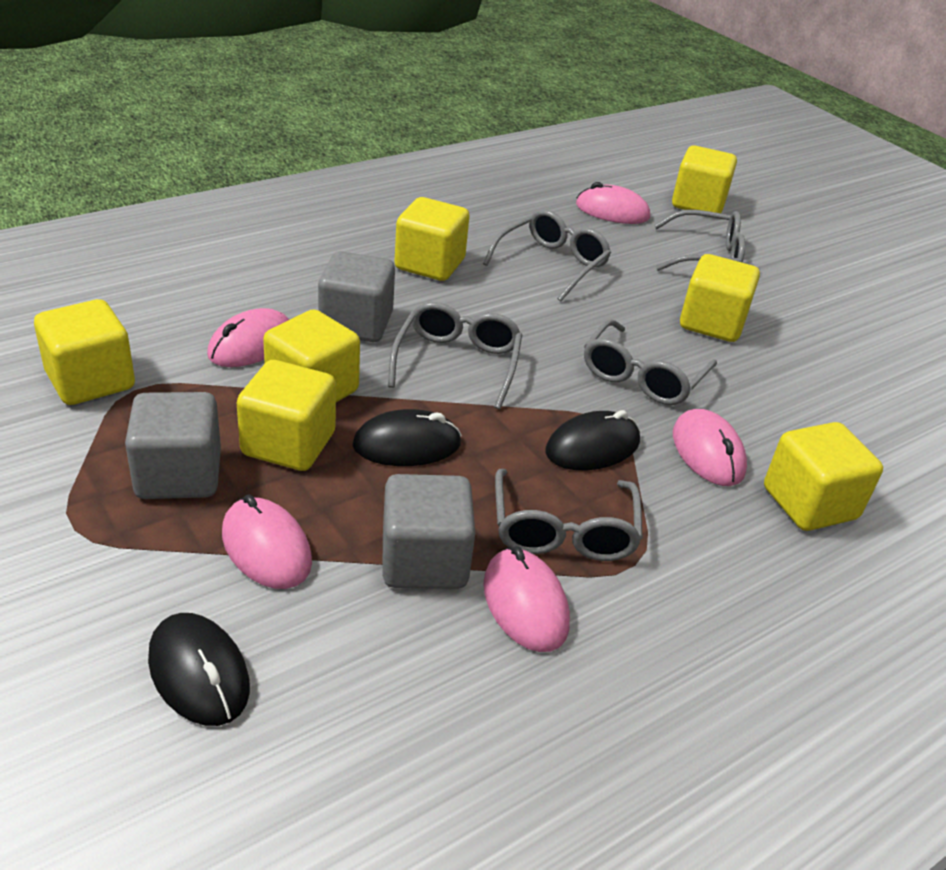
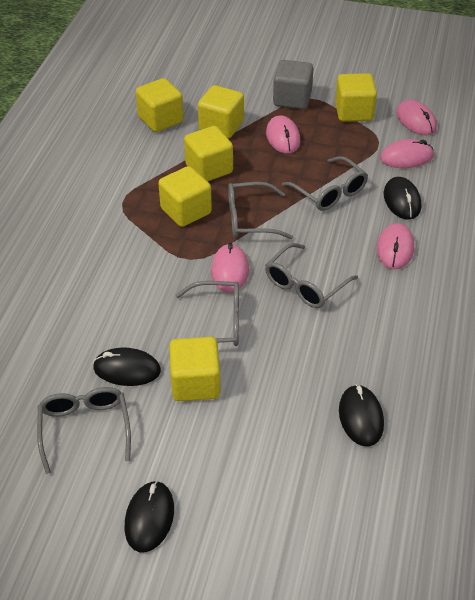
black mouse: 3 -> 4
grey cube: 3 -> 1
yellow cube: 7 -> 6

